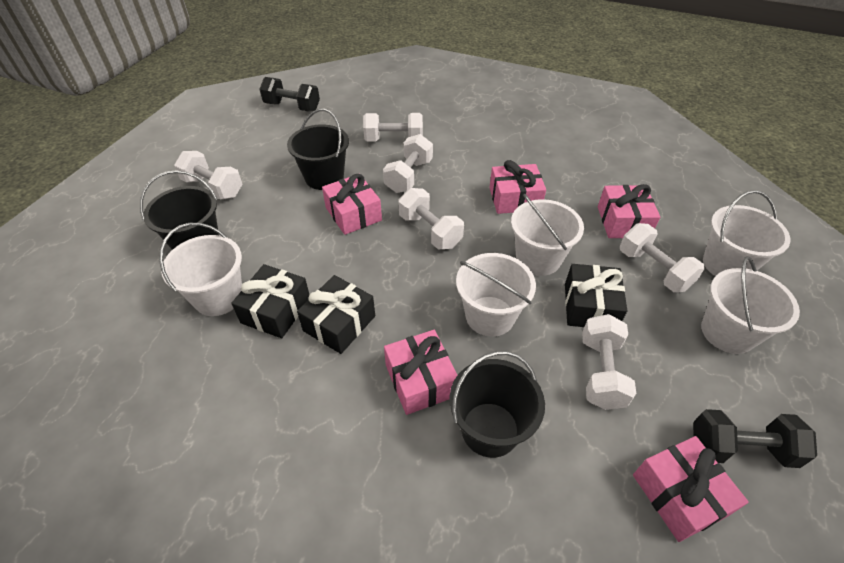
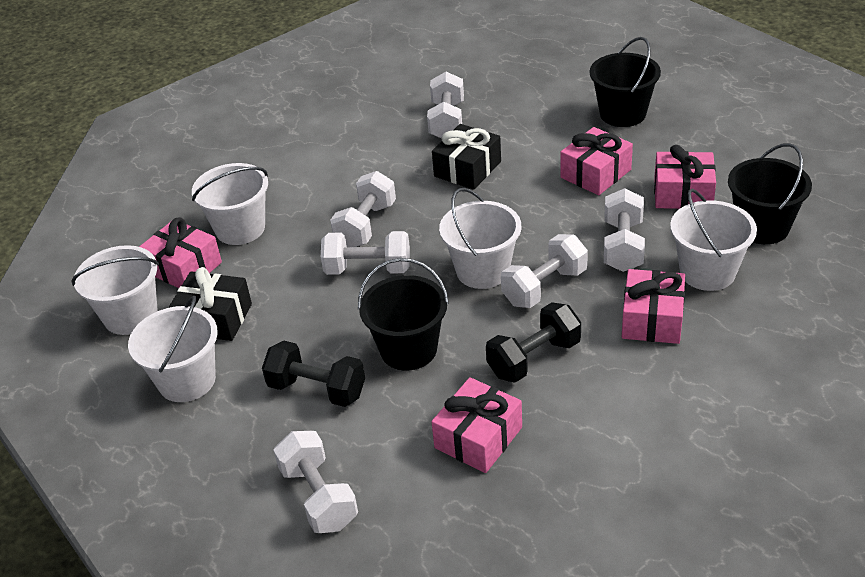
black gift: 3 -> 2

